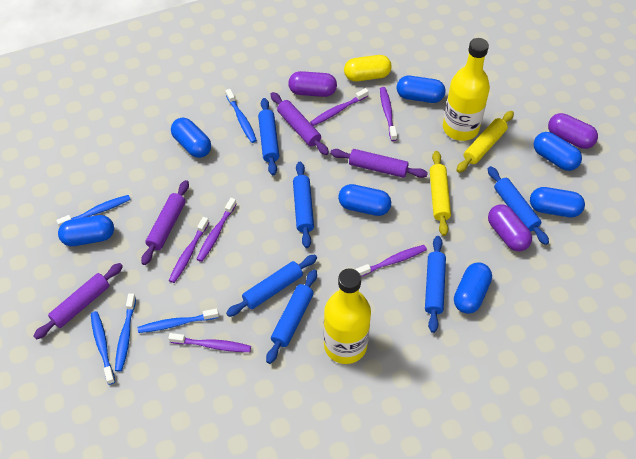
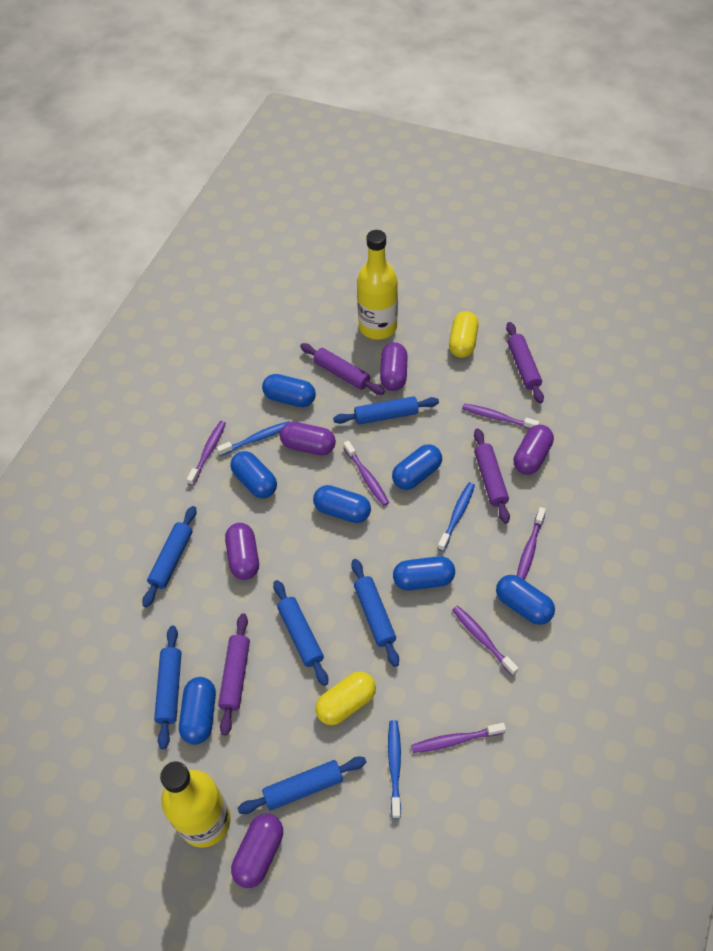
blue toothbrush: 5 -> 3
purple capsule: 3 -> 5
yellow capsule: 1 -> 2
yellow rolling pin: 2 -> 0

